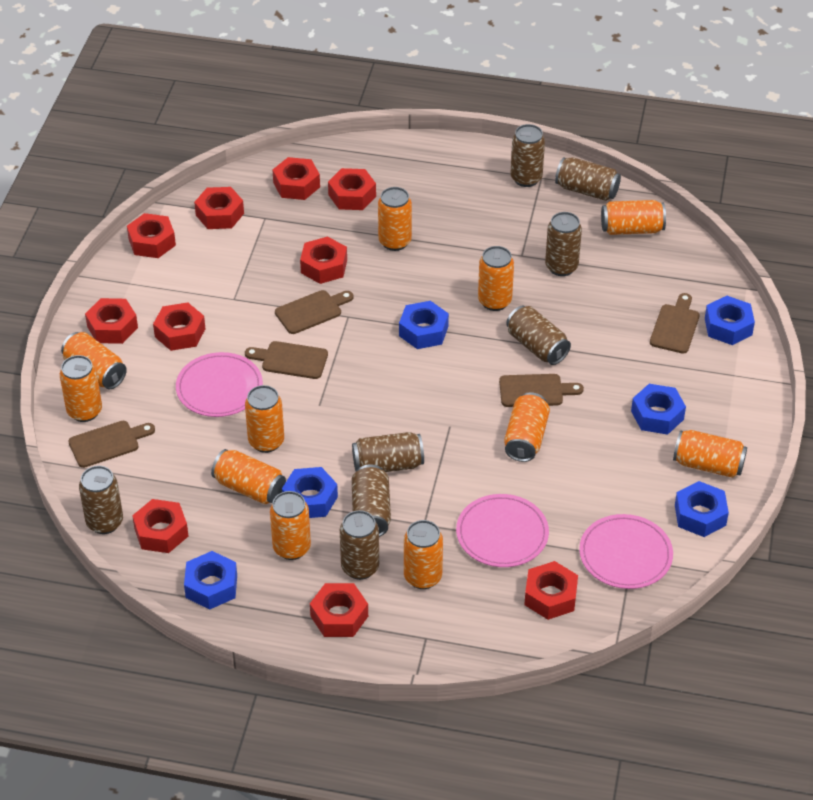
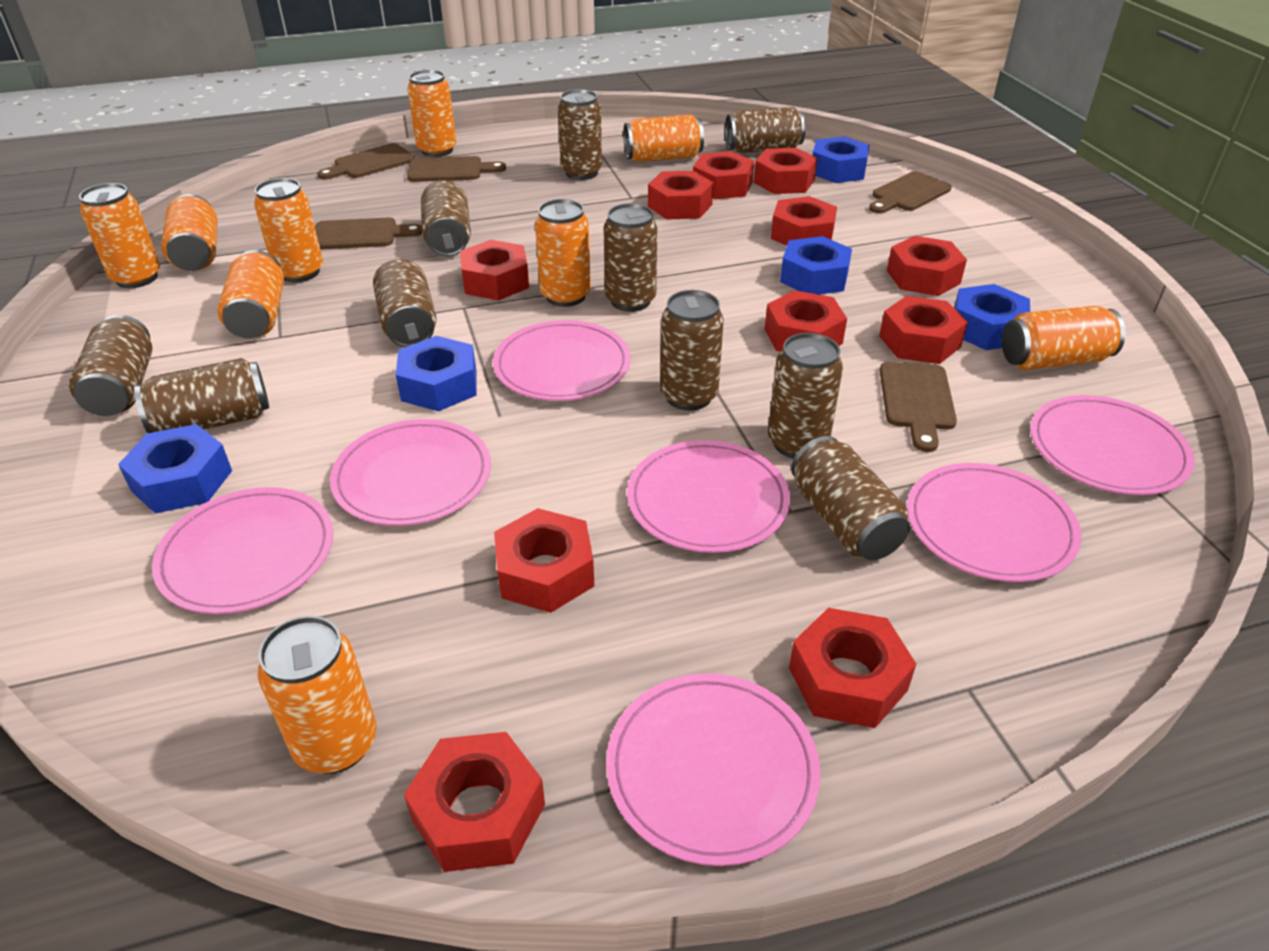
blue nut: 6 -> 5
brown can: 8 -> 10
orange can: 11 -> 9
pink plate: 3 -> 7
red nut: 10 -> 11

